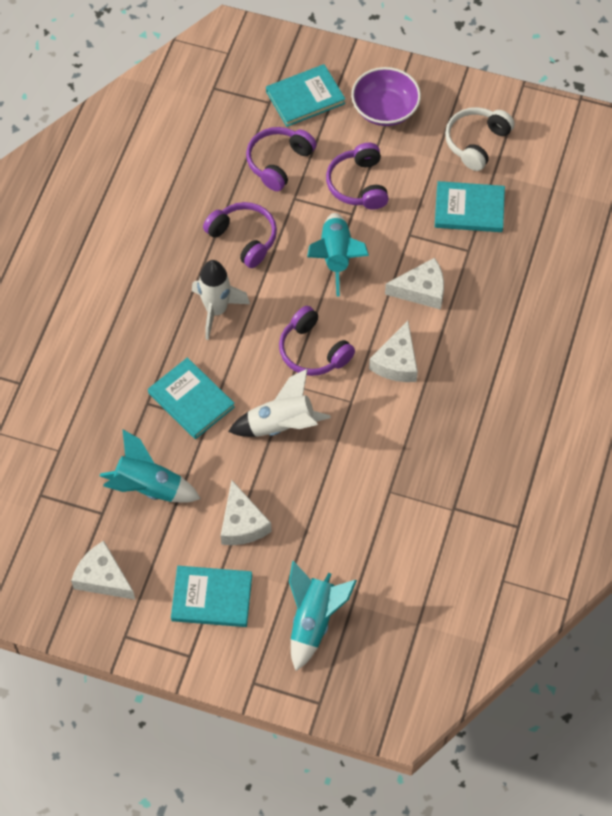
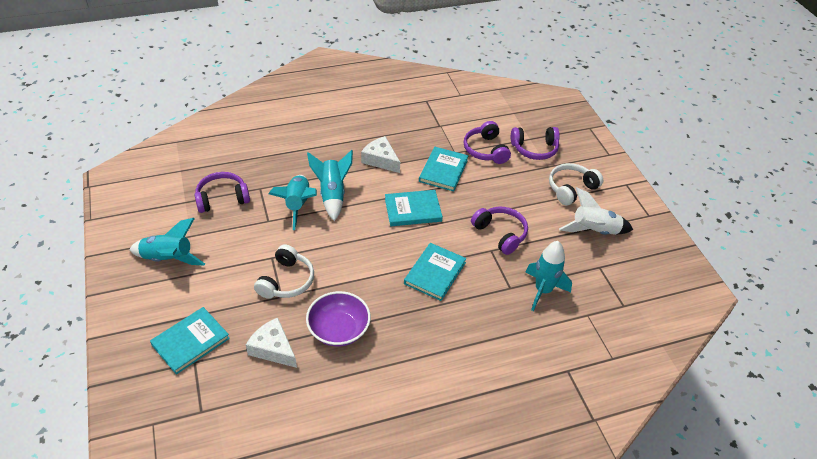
turquoise rocket: 3 -> 4
white cheese: 4 -> 2
white headphones: 1 -> 2
white rocket: 2 -> 1

